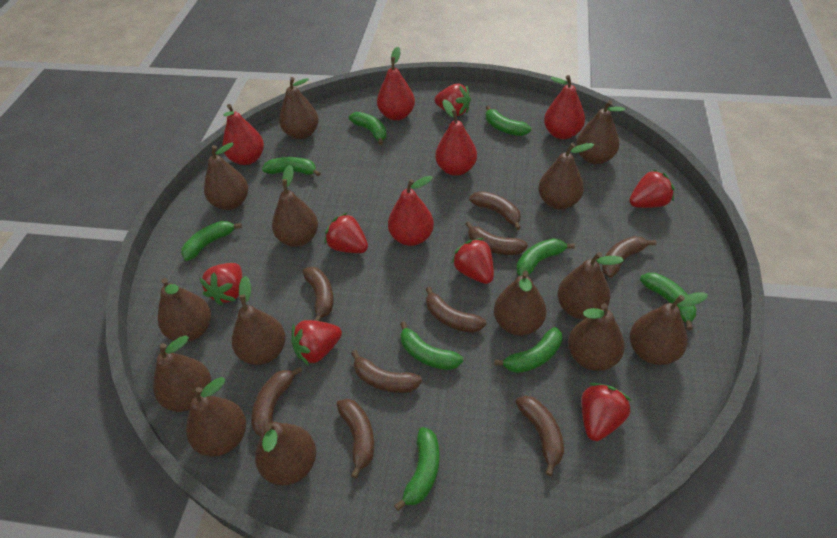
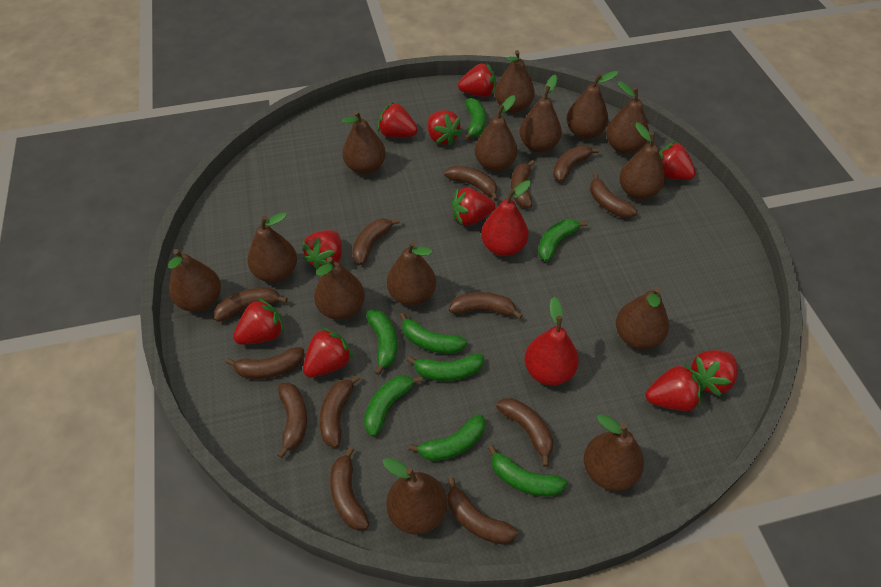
brown banana: 9 -> 13
green banana: 9 -> 8
red pear: 5 -> 2
red strawberry: 7 -> 10

